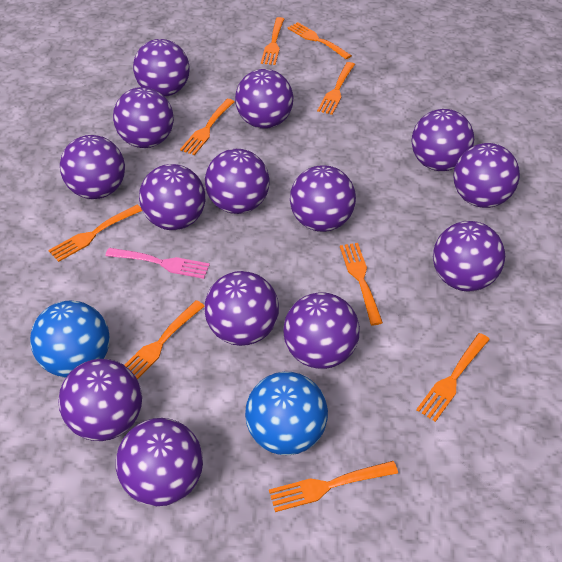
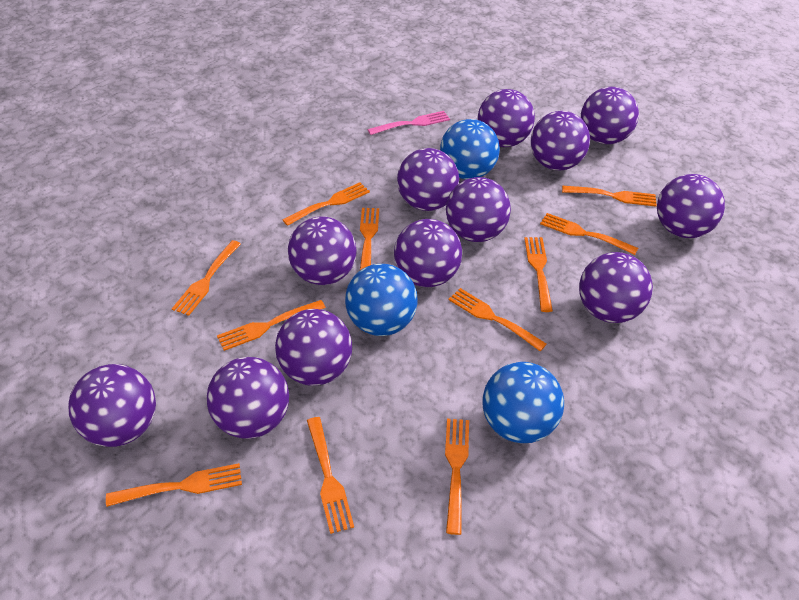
blue ball: 2 -> 3
orange fork: 9 -> 11
purple ball: 14 -> 12

